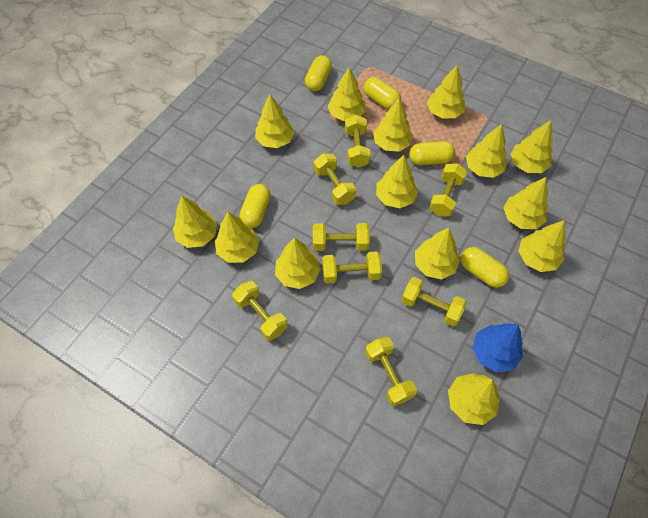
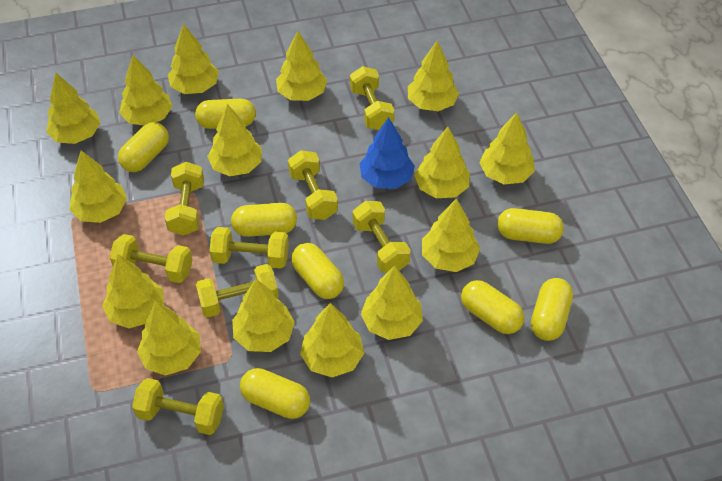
yellow capsule: 5 -> 8
yellow tree: 14 -> 15

